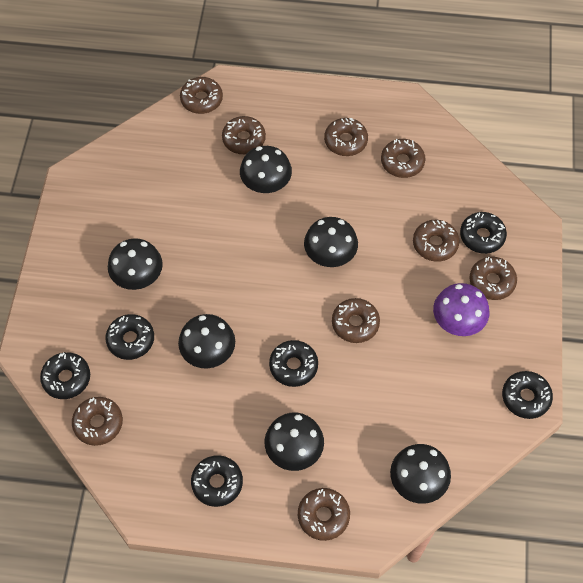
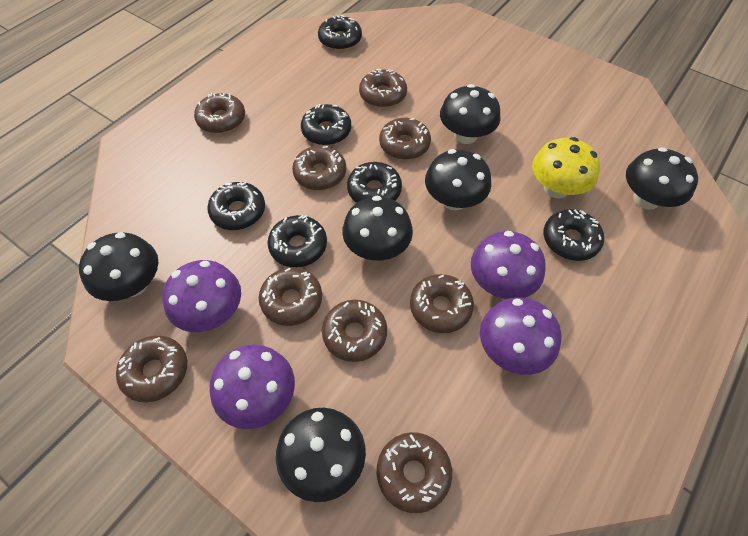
purple mushroom: 1 -> 4
yellow mushroom: 0 -> 1

